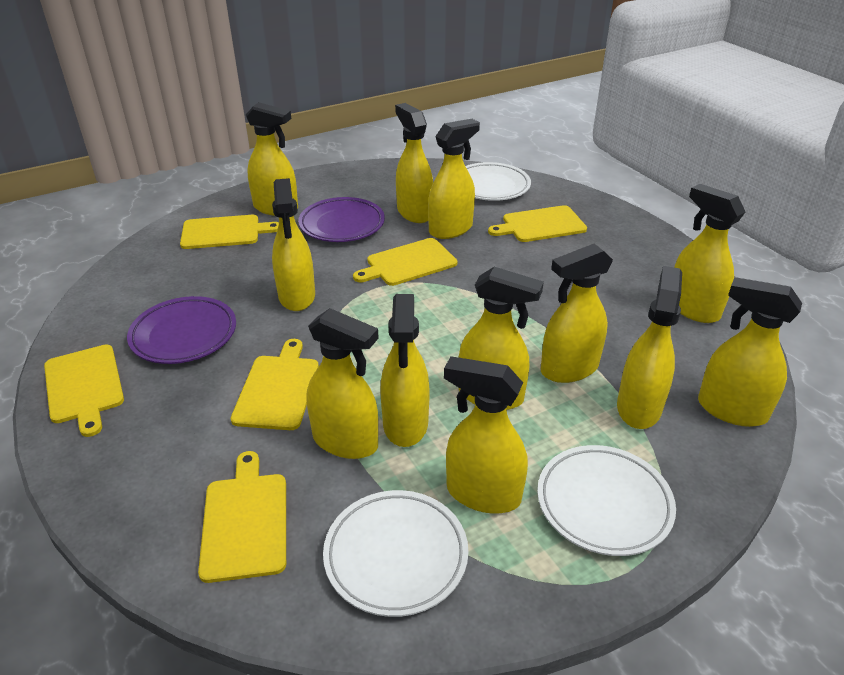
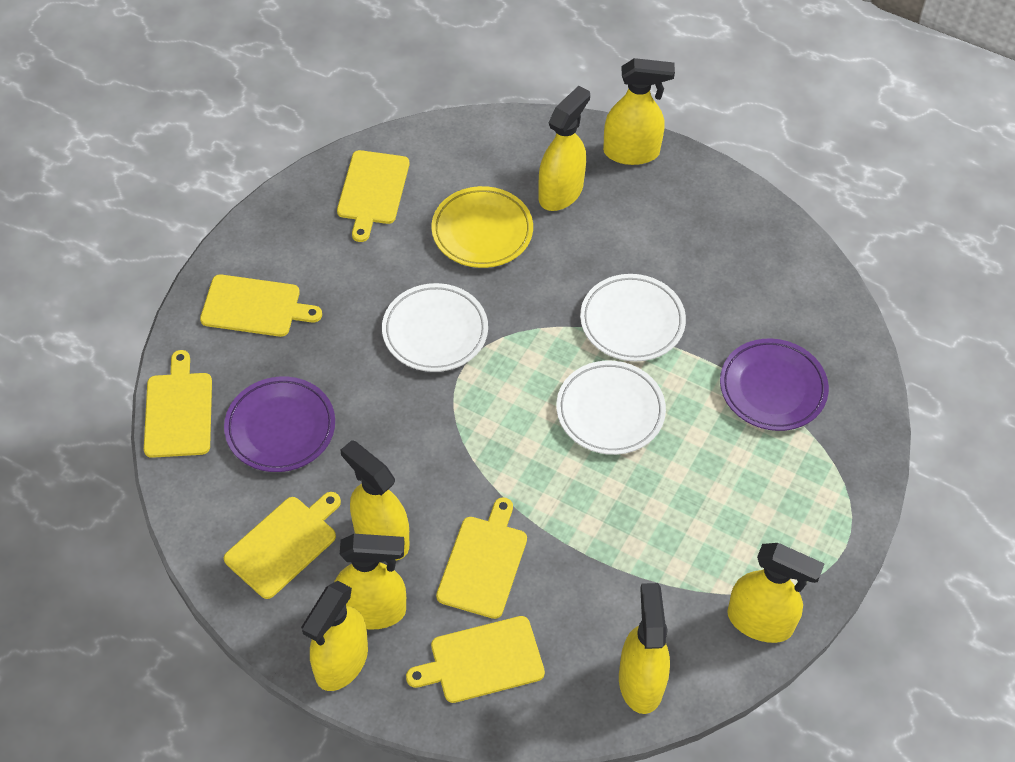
yellow plate: 0 -> 1
yellow spray bottle: 12 -> 7

